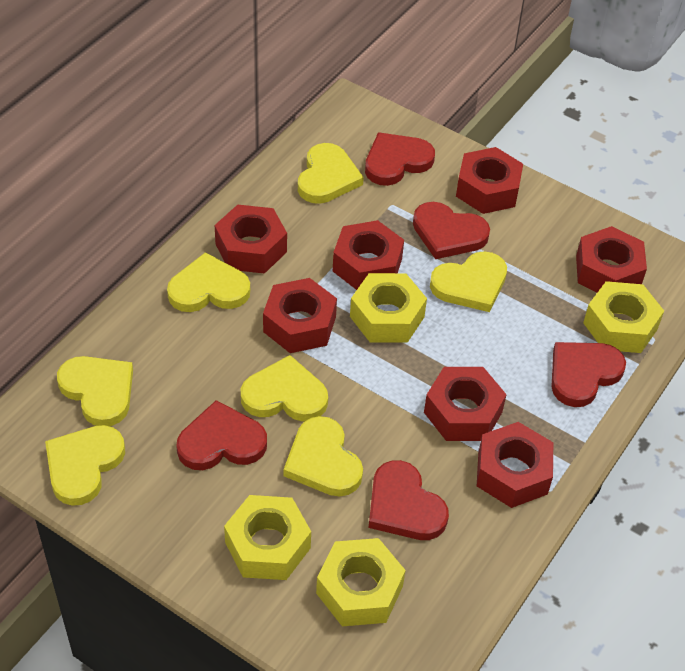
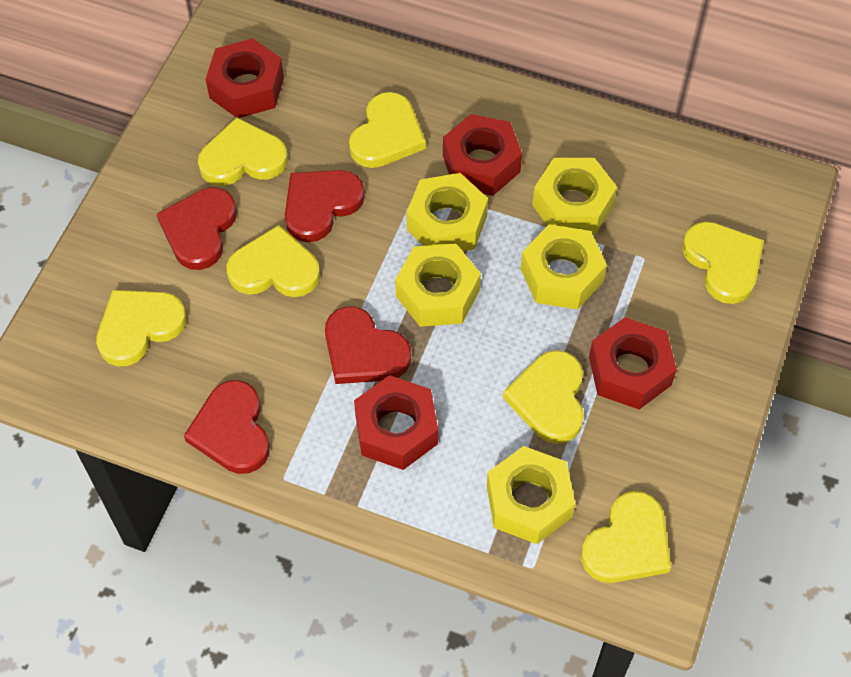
red heart: 5 -> 4
red nut: 7 -> 4
yellow nut: 4 -> 5

